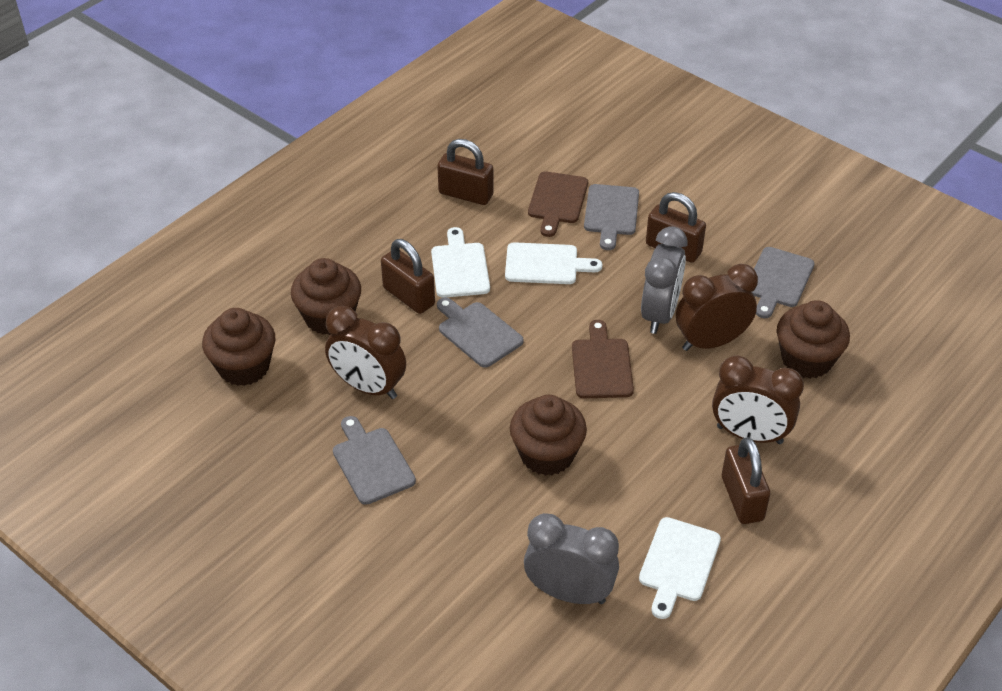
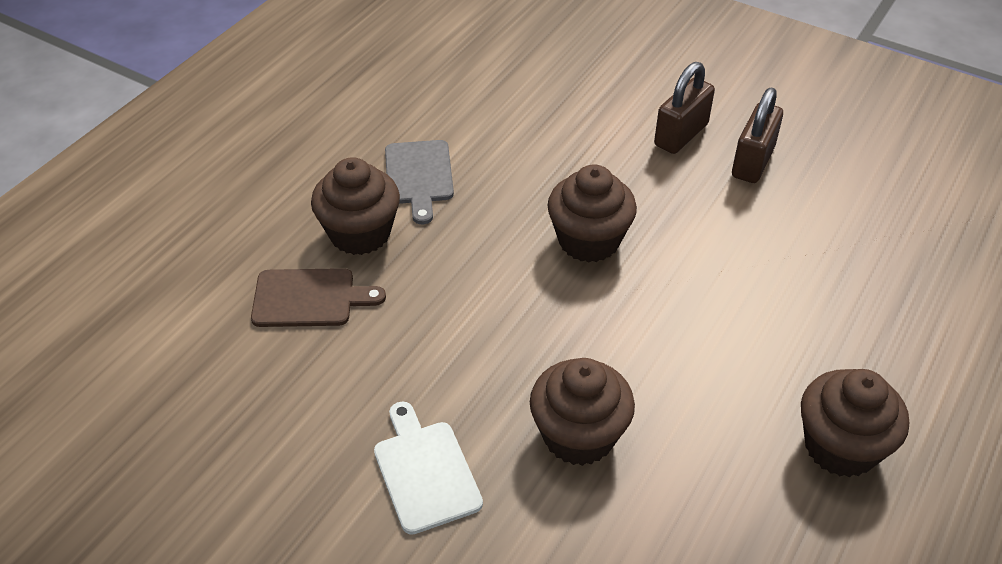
brown clock: 3 -> 0
brown cutting board: 2 -> 1
brown padlock: 4 -> 2
grey clock: 2 -> 0
grey cutting board: 4 -> 1
white cutting board: 3 -> 1

